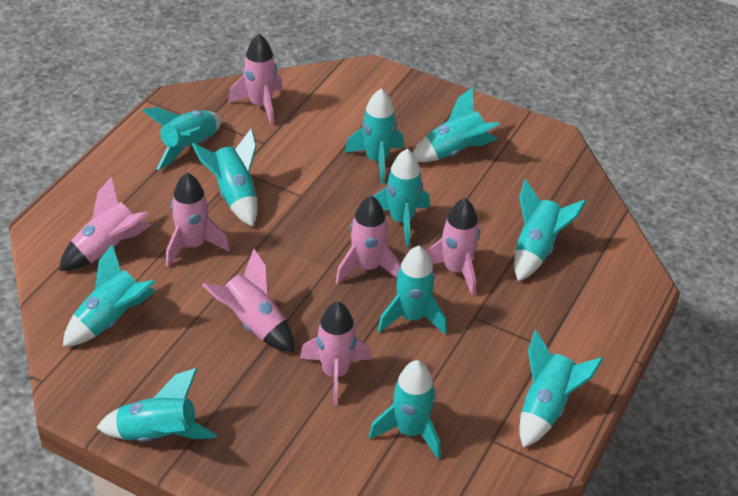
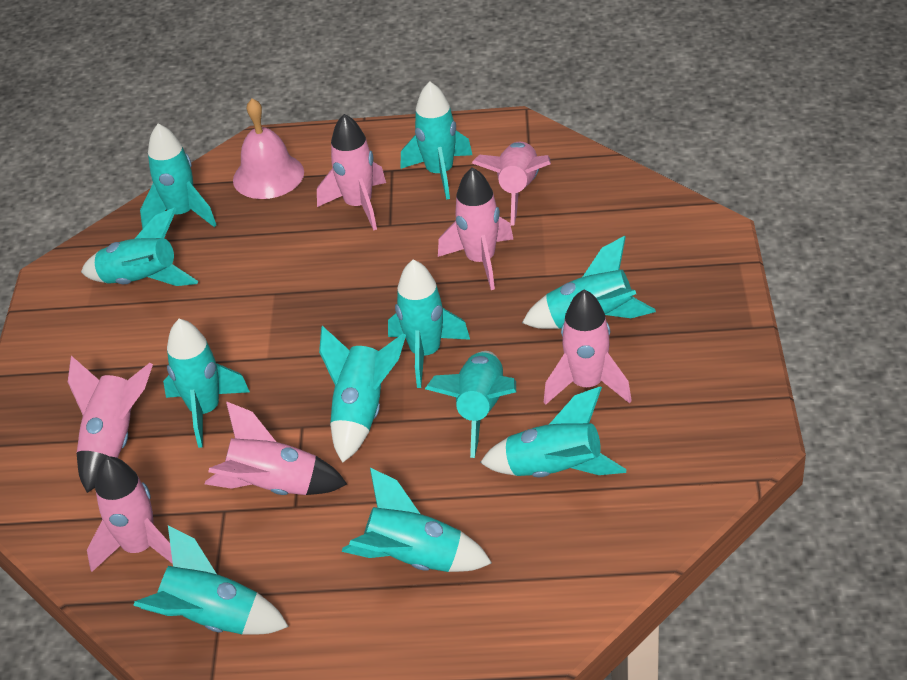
pink bell: 0 -> 1

